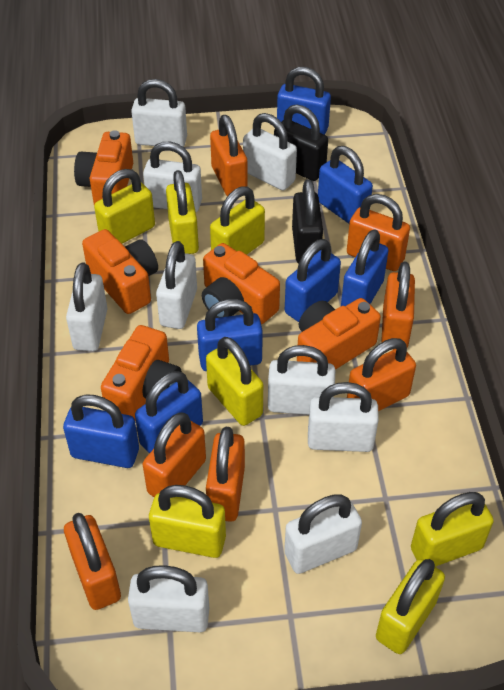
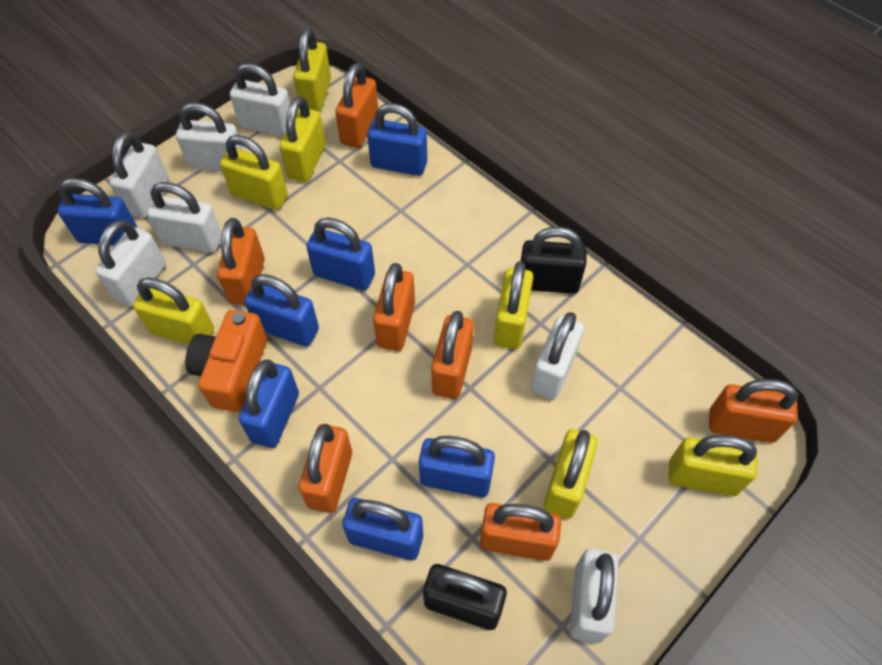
orange camera: 5 -> 1
white padlock: 9 -> 7

